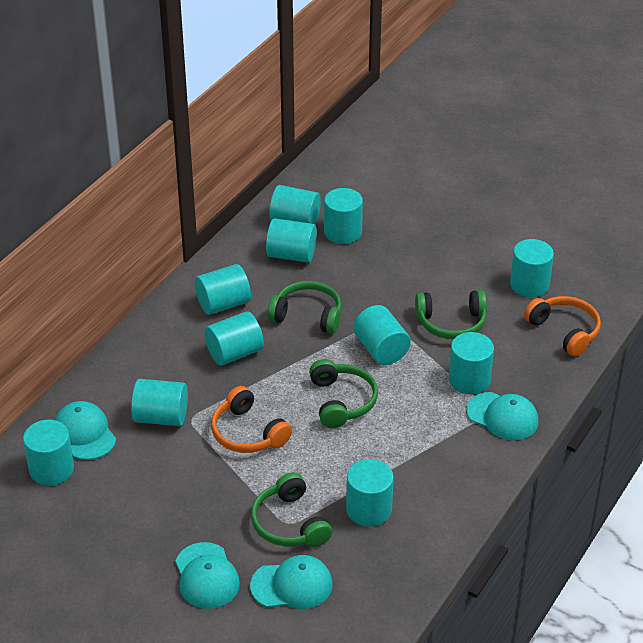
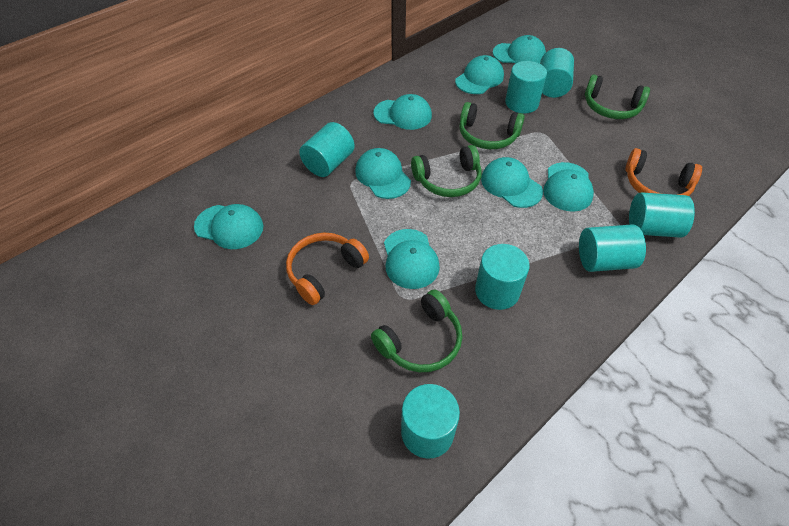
turquoise cap: 4 -> 8
turquoise cylinder: 11 -> 7

